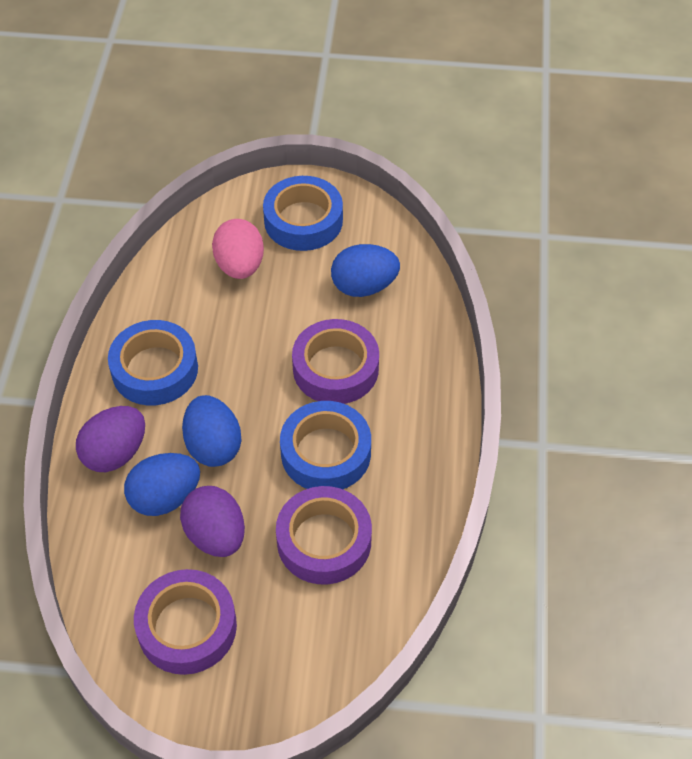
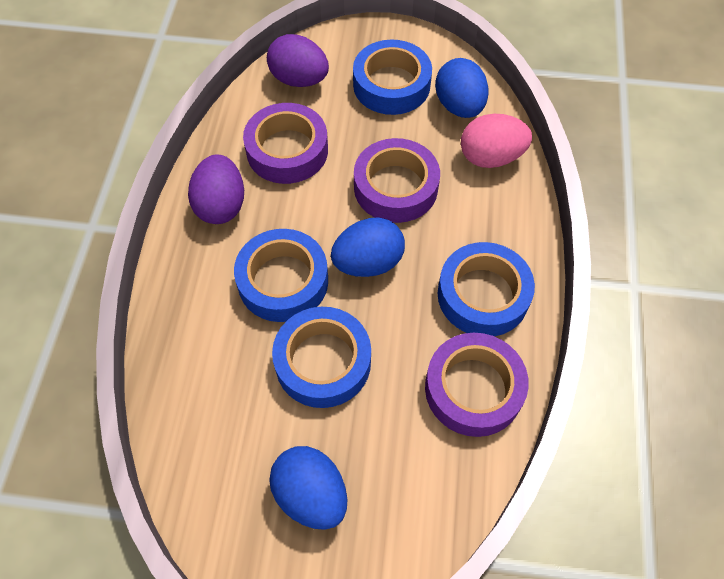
blue tape: 3 -> 4

